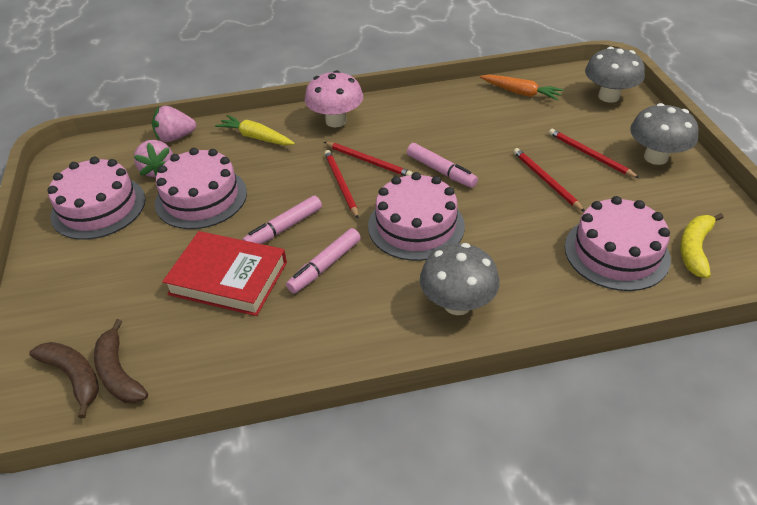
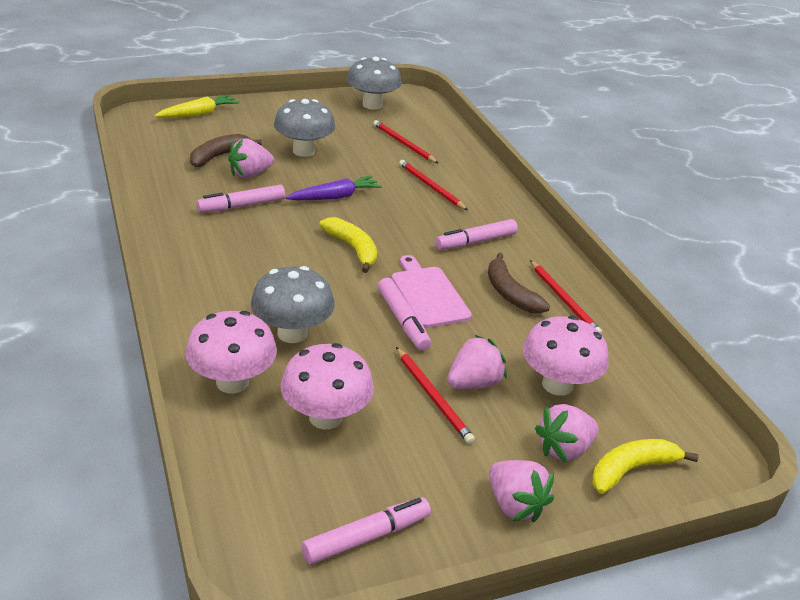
orange carrot: 1 -> 0
pink cake: 4 -> 0
pink cutting board: 0 -> 1
pink marker: 3 -> 4
pink mushroom: 1 -> 3
pink strawberry: 2 -> 4
purple carrot: 0 -> 1
red book: 1 -> 0
yellow banana: 1 -> 2

